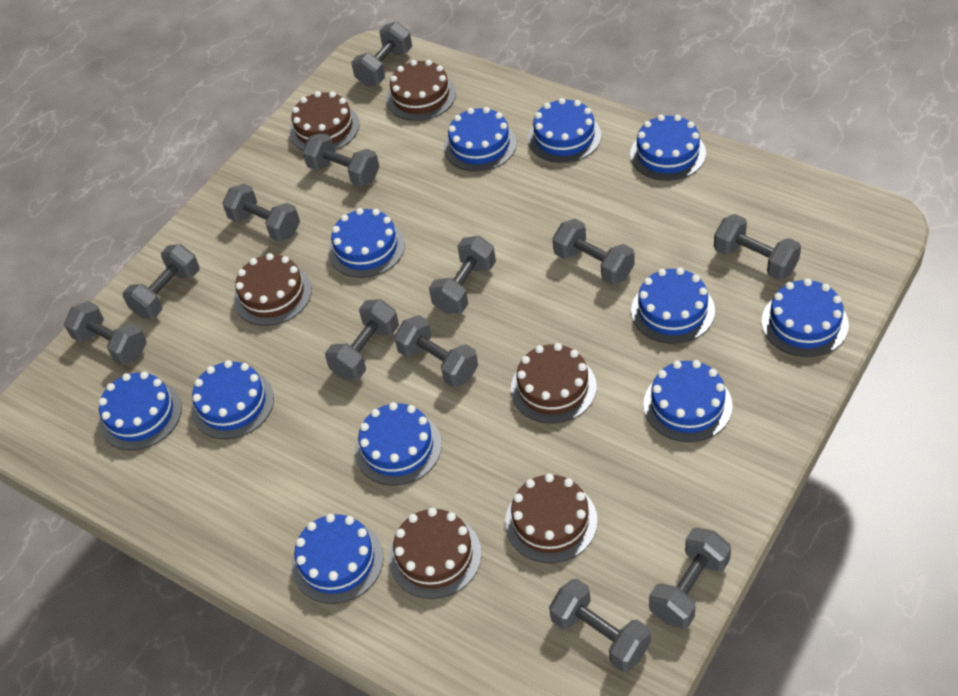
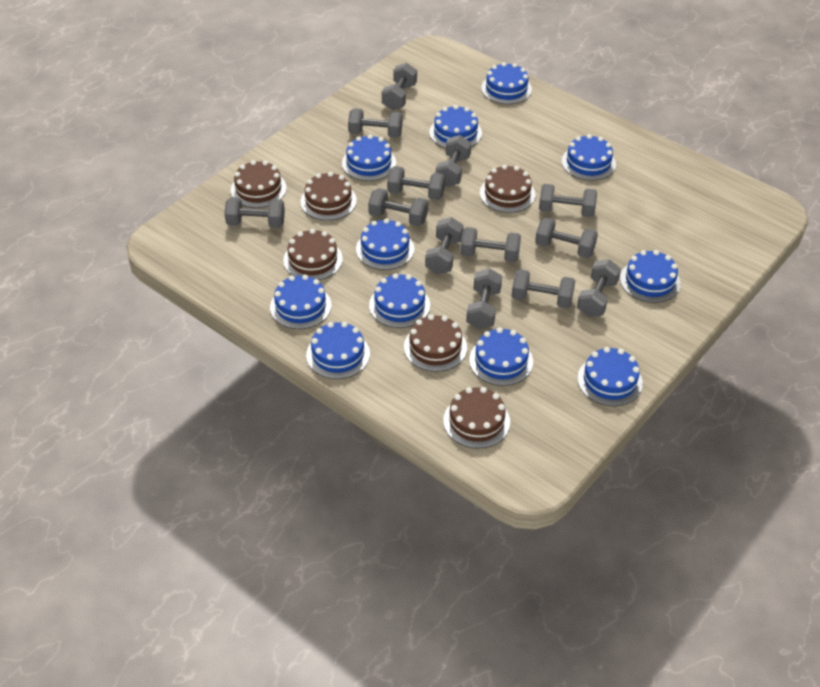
grey dumbbell: 12 -> 13

